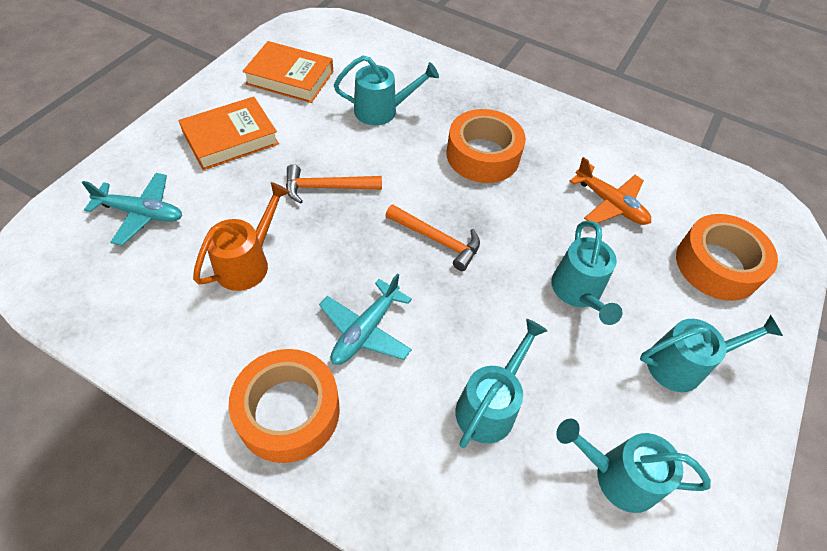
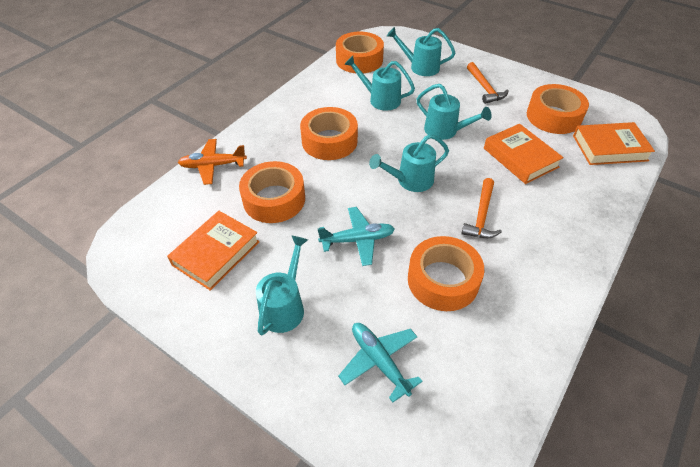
orange book: 2 -> 3
orange tape: 3 -> 5
orange watering can: 1 -> 0

